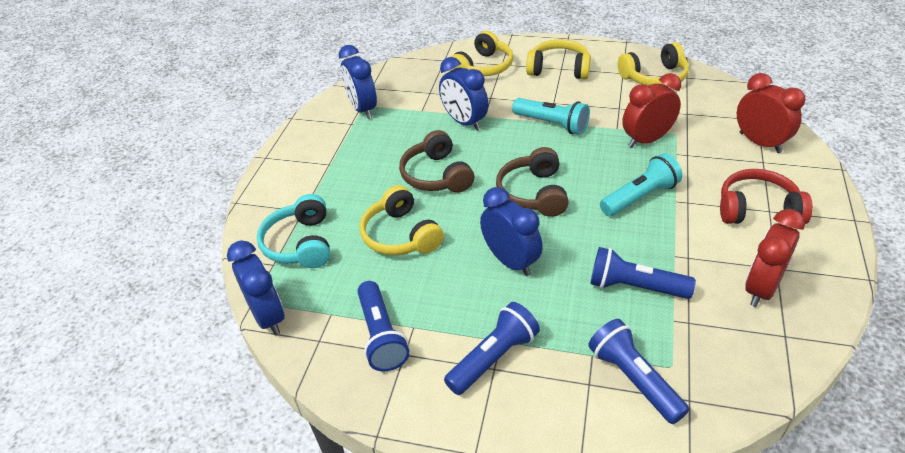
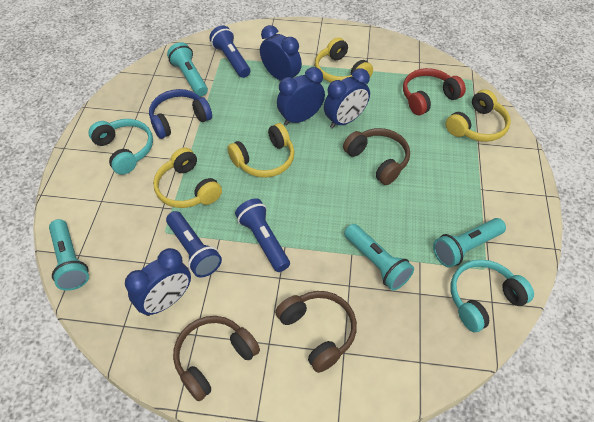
blue flashlight: 4 -> 3
blue headphones: 0 -> 1
brown headphones: 2 -> 3
red clock: 3 -> 0
turquoise flashlight: 2 -> 4
turquoise headphones: 1 -> 2

